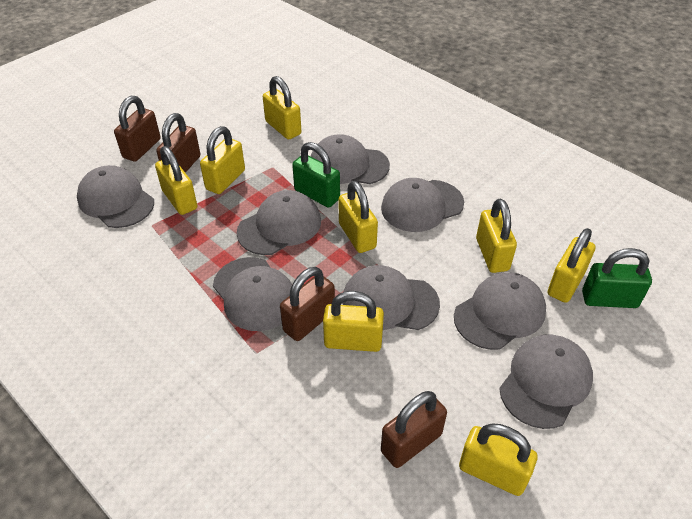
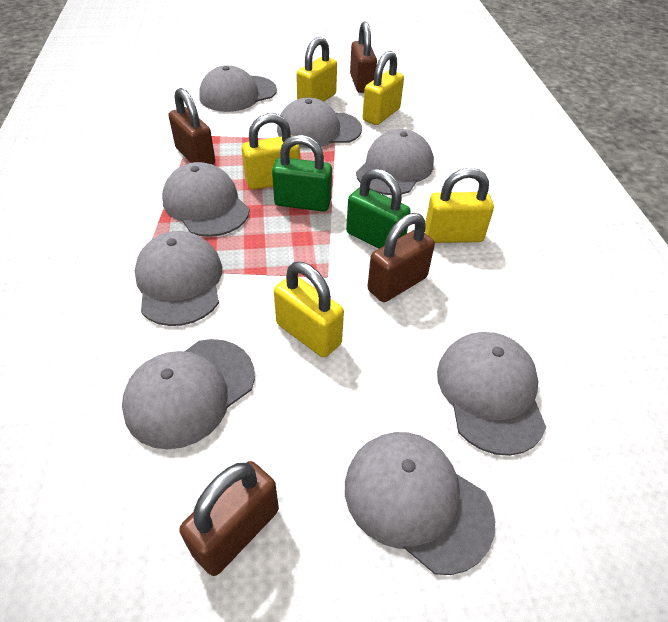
yellow padlock: 8 -> 5

